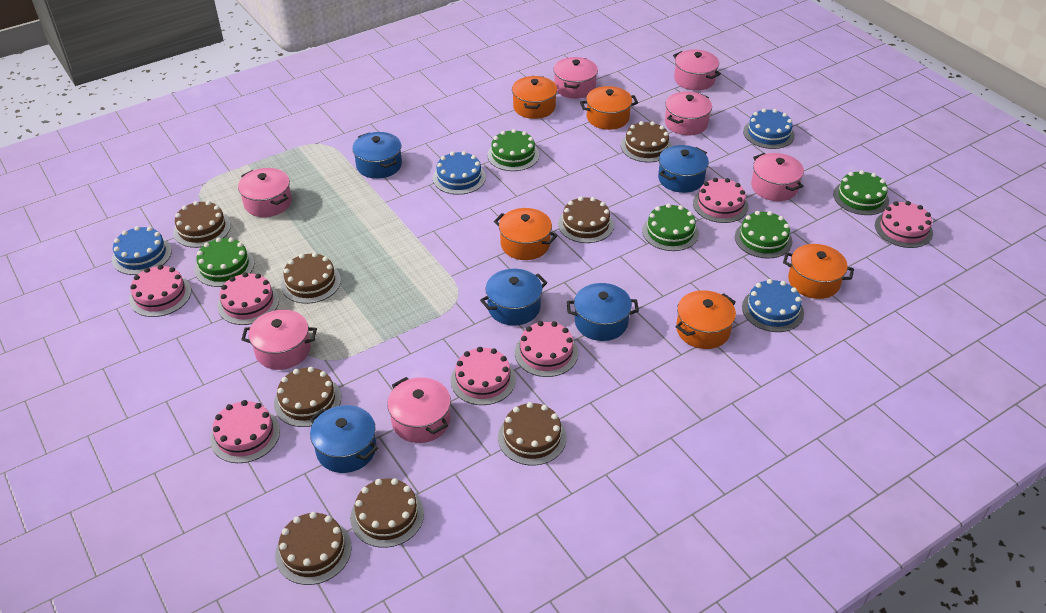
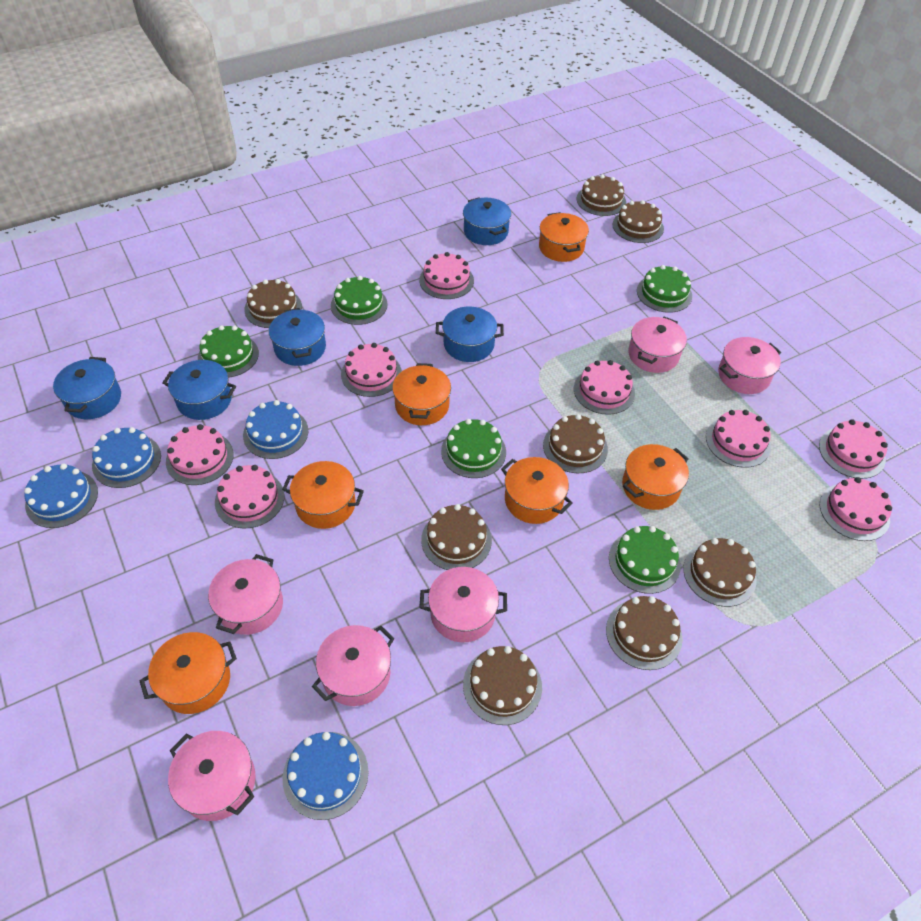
orange pot: 5 -> 6
pink cake: 7 -> 8
pink pot: 7 -> 6

